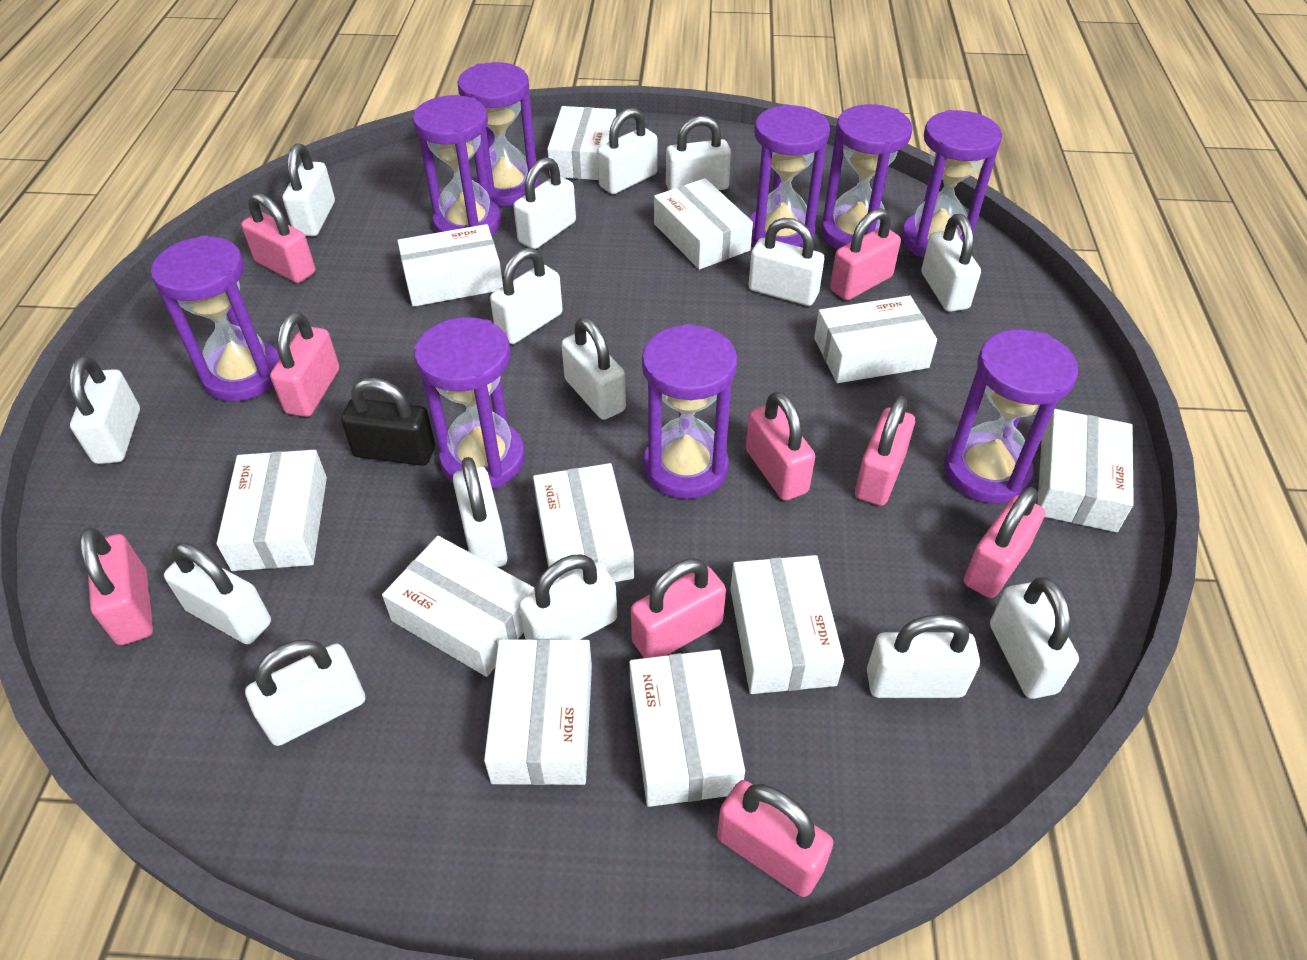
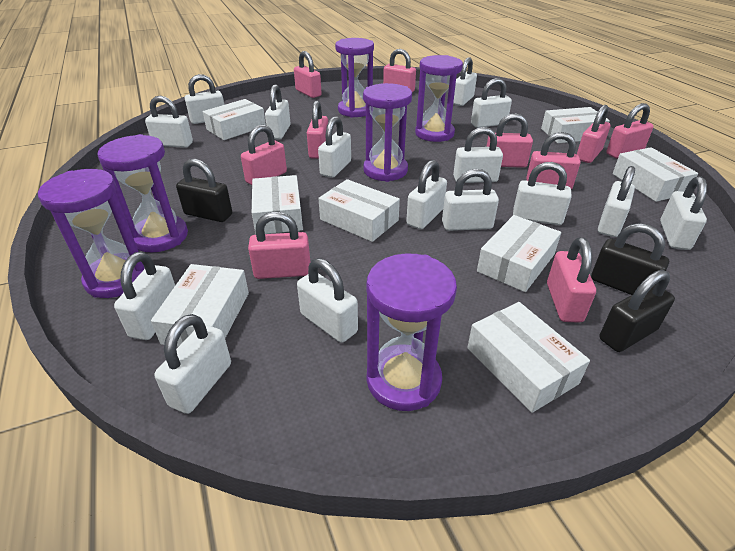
black padlock: 1 -> 3
pink padlock: 9 -> 10
purple hourglass: 9 -> 6
white box: 11 -> 8

